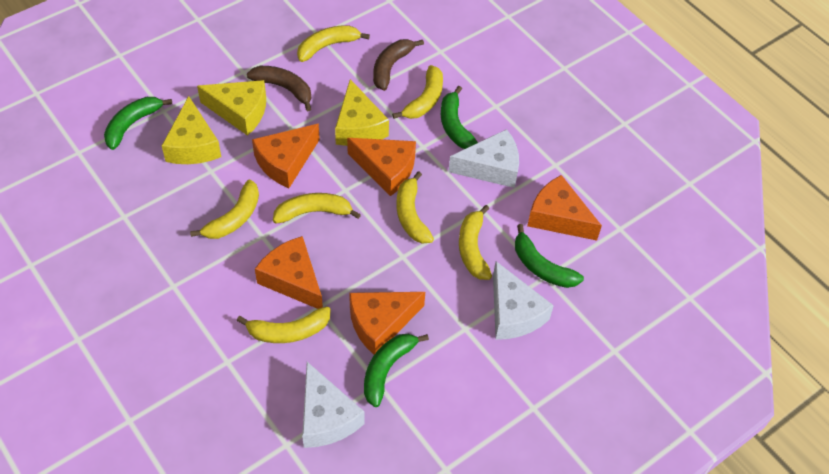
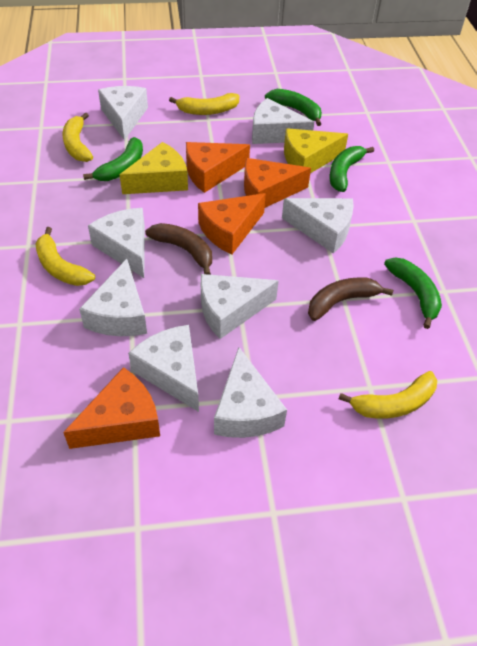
orange cheese: 5 -> 4
white cheese: 3 -> 8
yellow banana: 7 -> 4
yellow cheese: 3 -> 2

